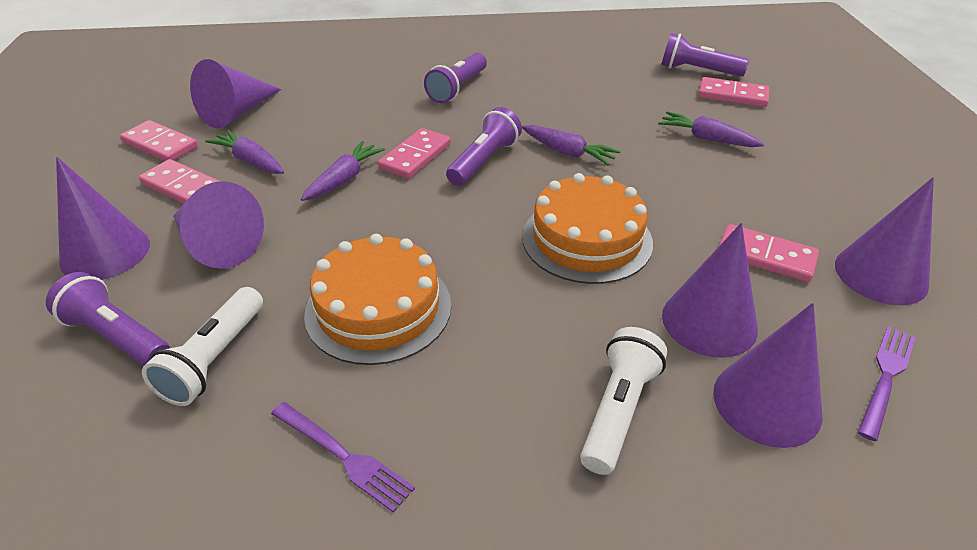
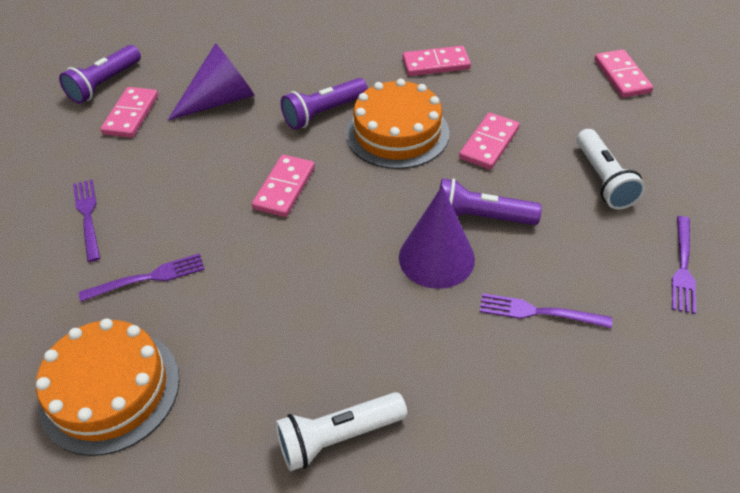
purple carrot: 4 -> 0
purple cone: 6 -> 2
purple flashlight: 4 -> 3
purple fork: 2 -> 4

